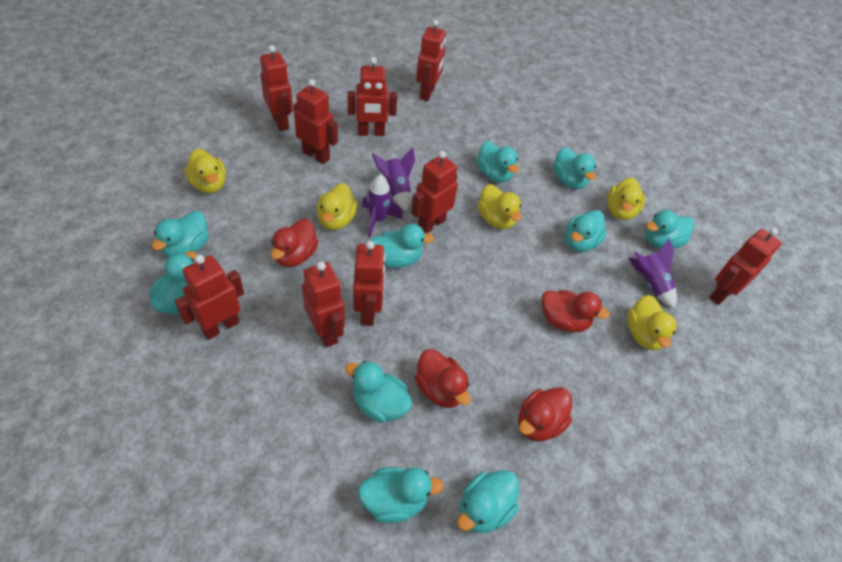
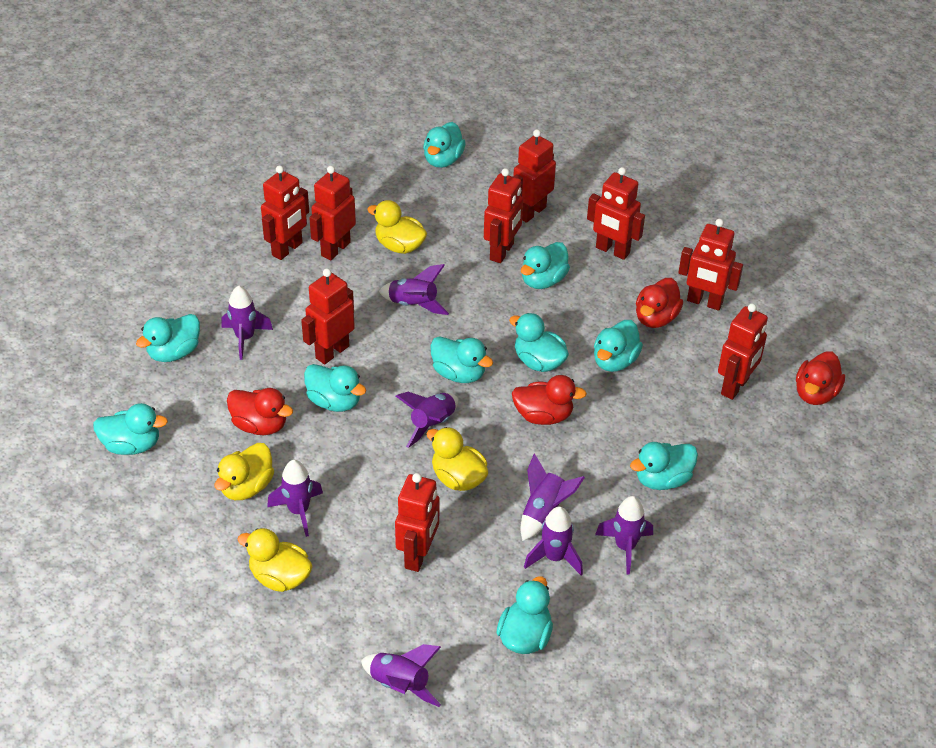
purple rocket: 3 -> 8
yellow duck: 5 -> 4

